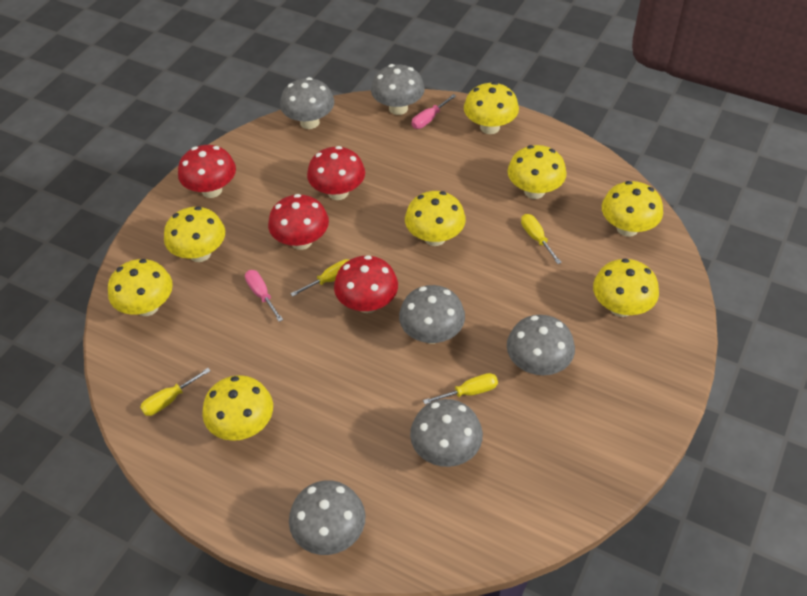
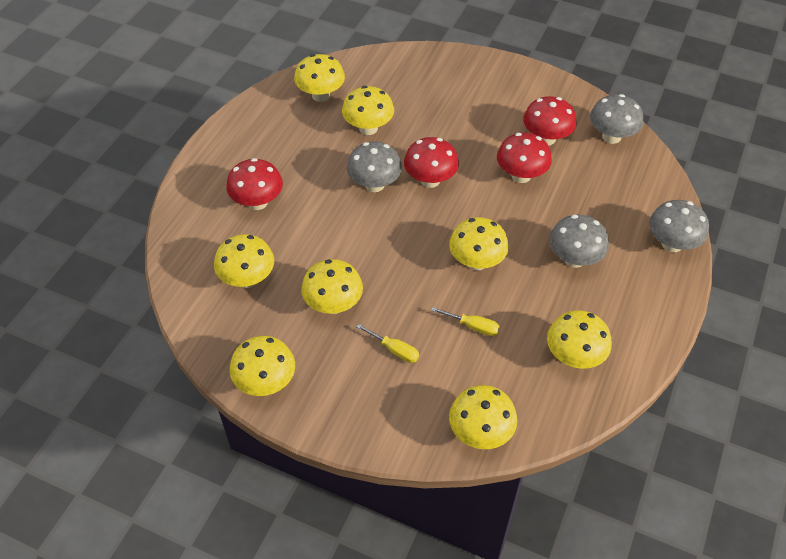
grey mushroom: 6 -> 4
pink screwdriver: 2 -> 0
yellow screwdriver: 4 -> 2

